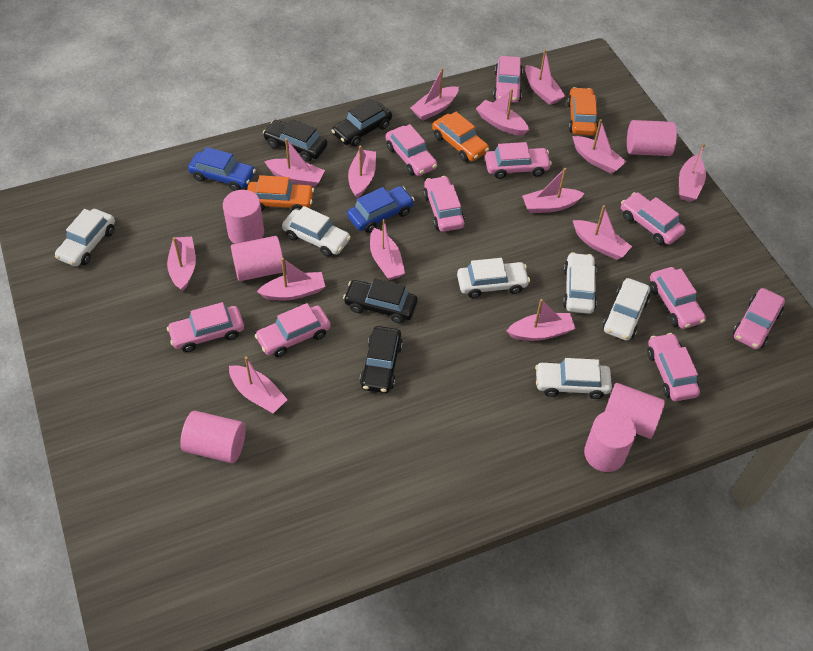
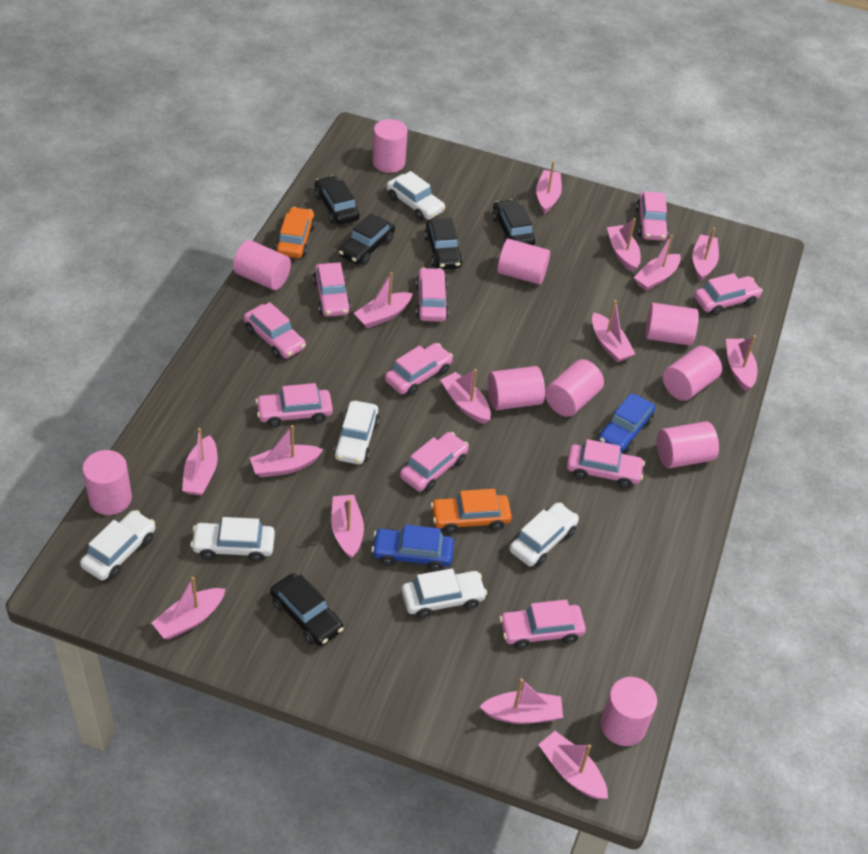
black car: 4 -> 5
orange car: 3 -> 2
pink cylinder: 6 -> 10

